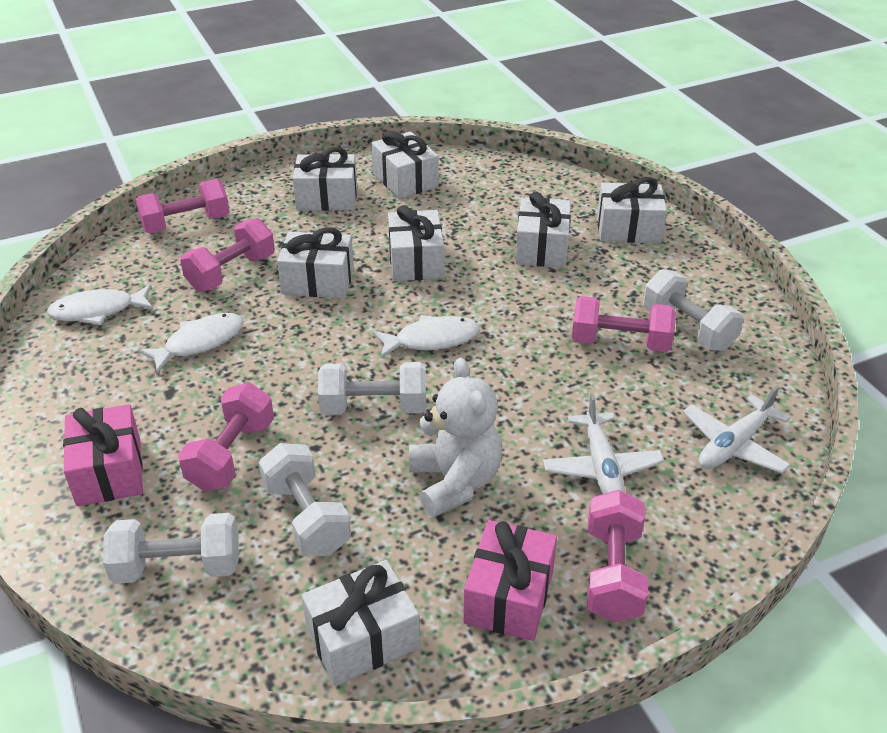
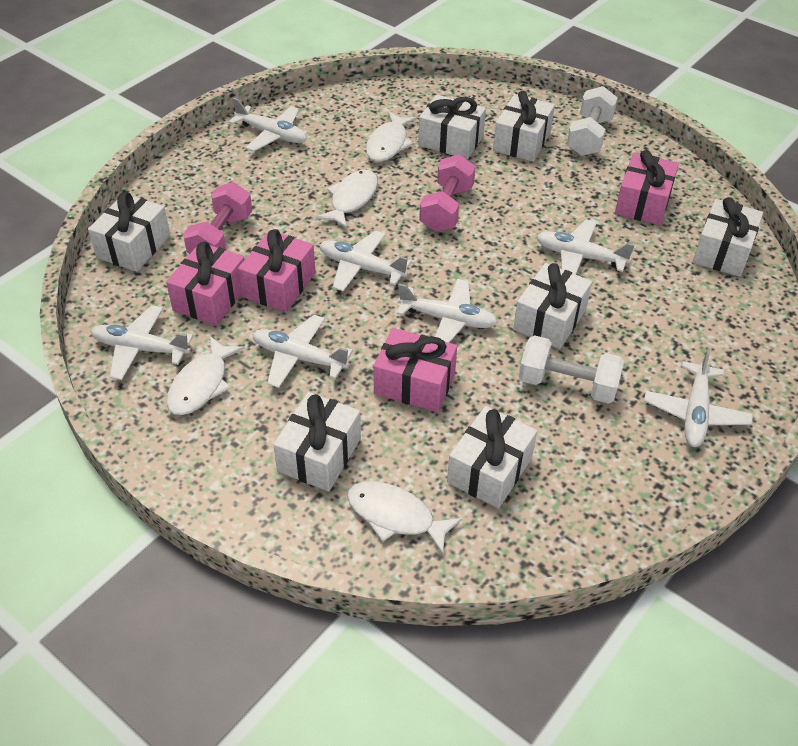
pink dumbbell: 5 -> 2
pink gift: 2 -> 4
white dumbbell: 4 -> 2
white fish: 3 -> 4
white plane: 2 -> 7
white teddy bear: 1 -> 0

